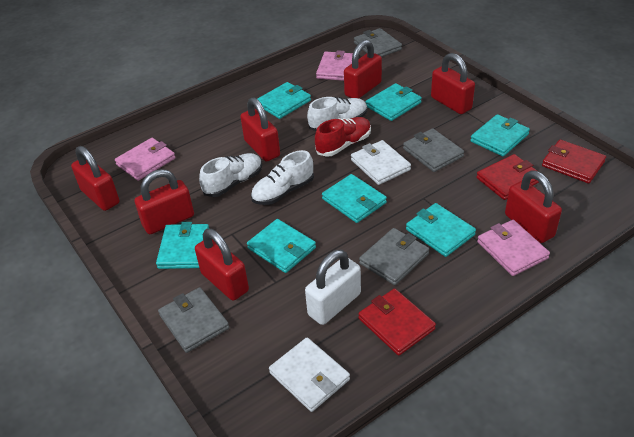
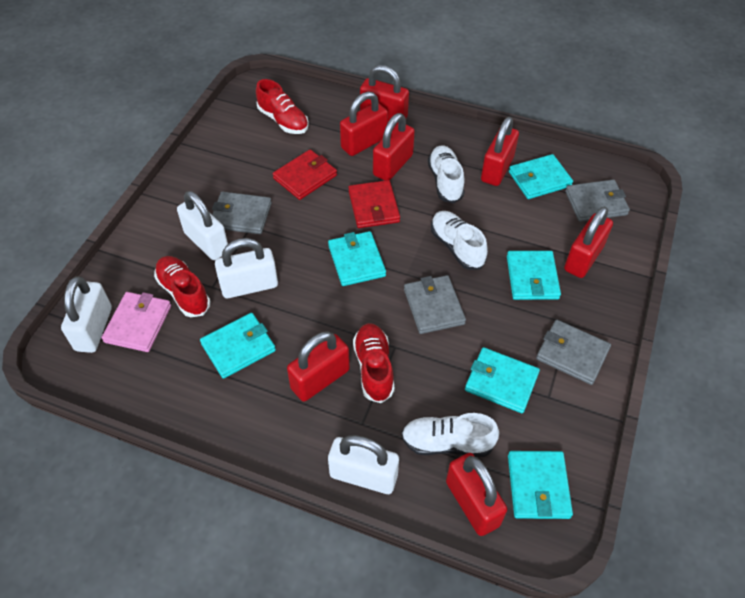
pink wallet: 3 -> 1
red shoe: 1 -> 3
red wallet: 3 -> 2
turquoise wallet: 7 -> 6
white padlock: 1 -> 4
white wallet: 2 -> 0

